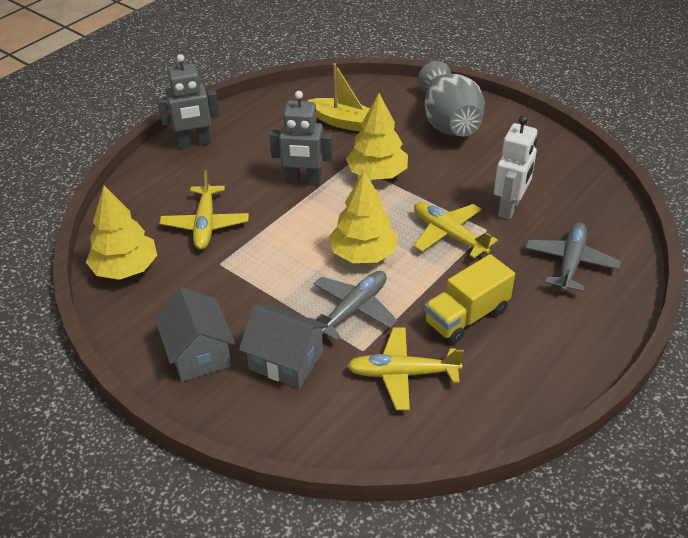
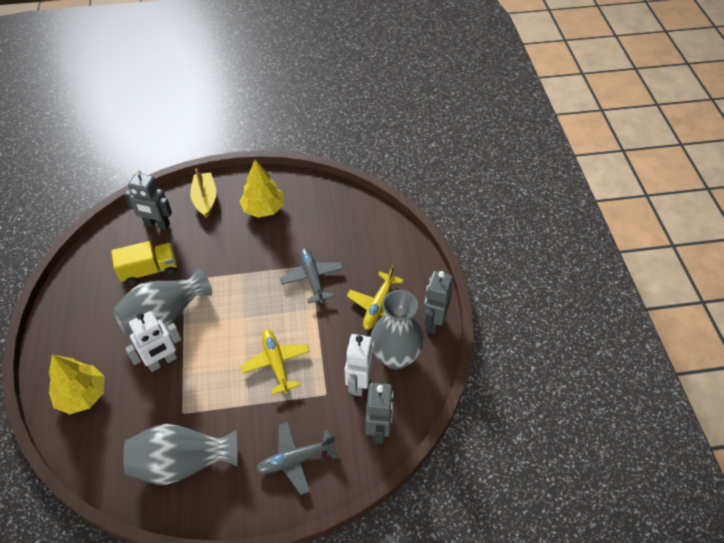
grey house: 2 -> 0
grey robot: 2 -> 3
grey vase: 1 -> 3
white robot: 1 -> 2
yellow plane: 3 -> 2
yellow tree: 3 -> 2

